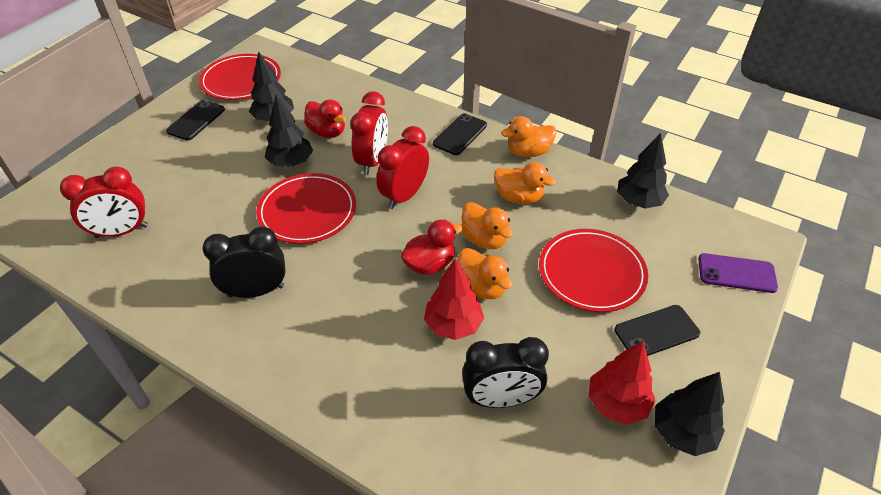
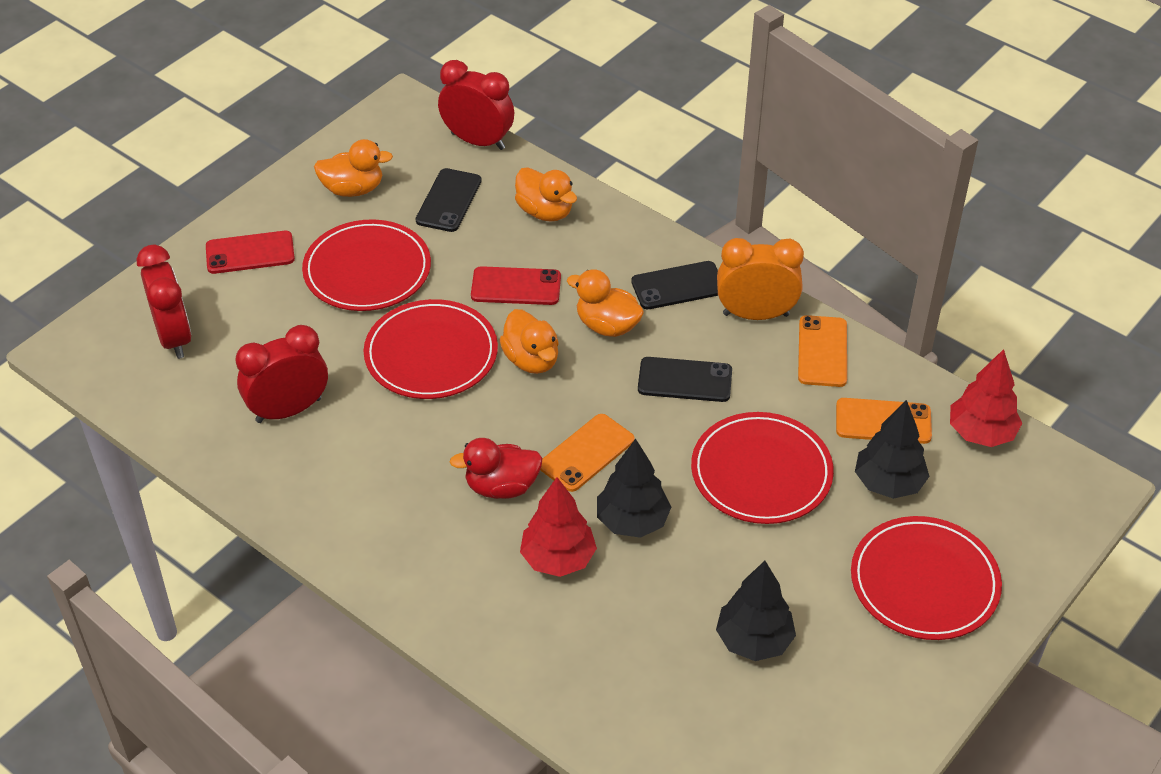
black clock: 2 -> 0
black tree: 4 -> 3
orange clock: 0 -> 1
orange phone: 0 -> 3
purple phone: 1 -> 0
red duck: 2 -> 1
red phone: 0 -> 2
red plate: 3 -> 4

